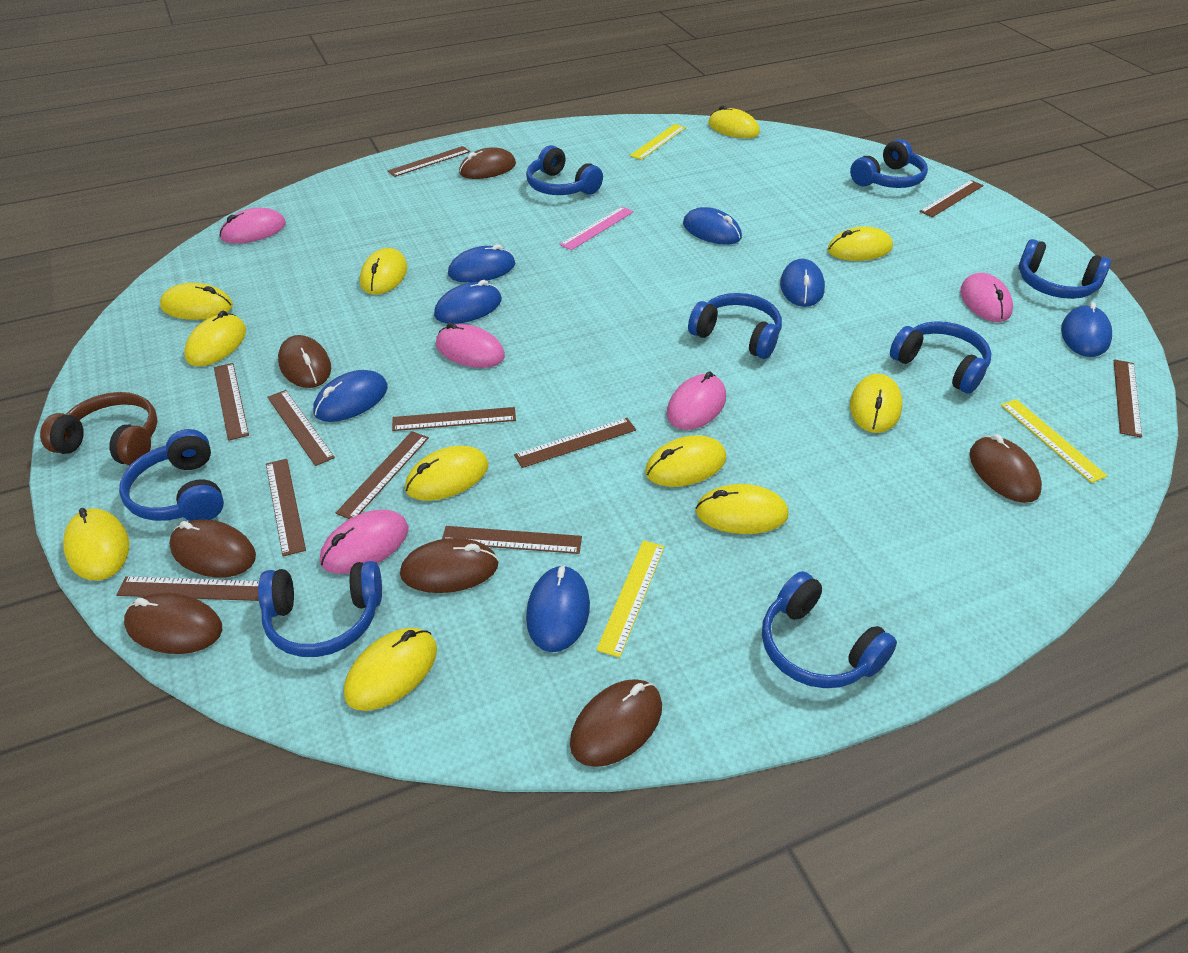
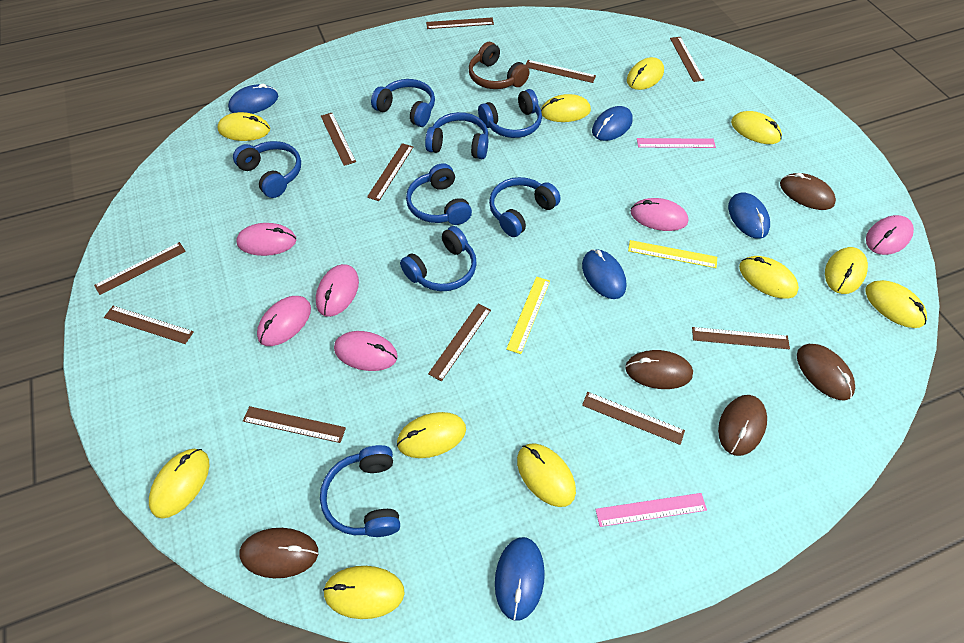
blue mouse: 7 -> 5
brown mouse: 7 -> 5
pink mouse: 5 -> 6
pink ruler: 1 -> 2
yellow ruler: 3 -> 2

